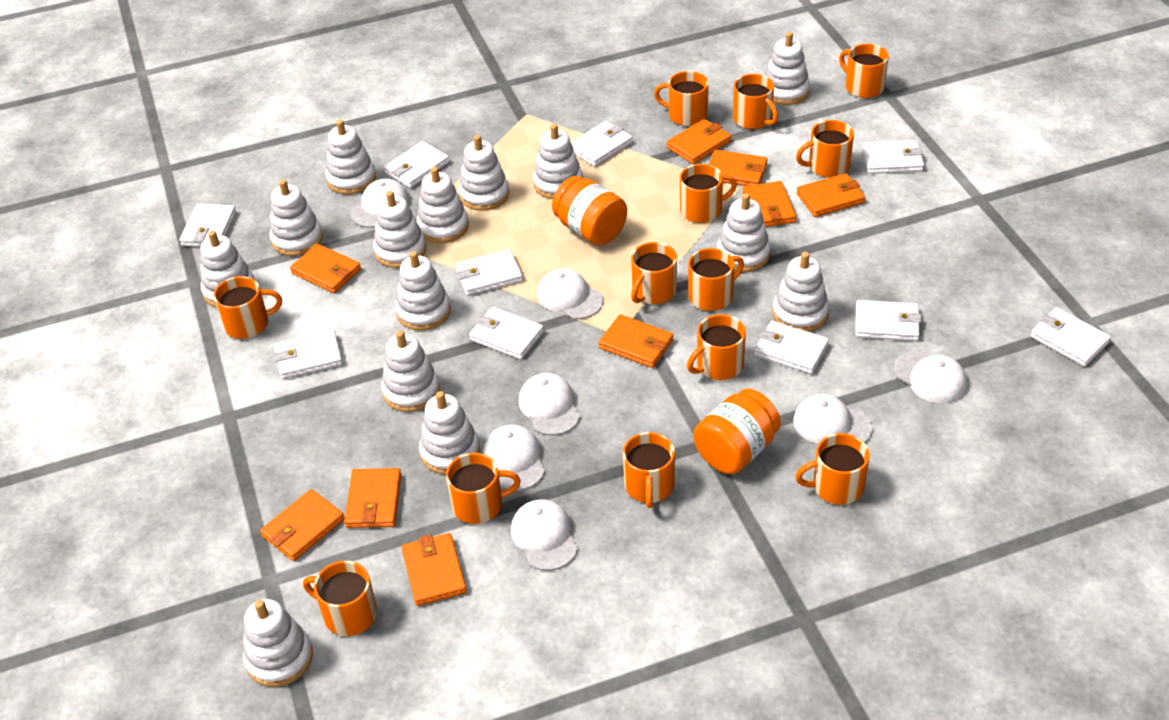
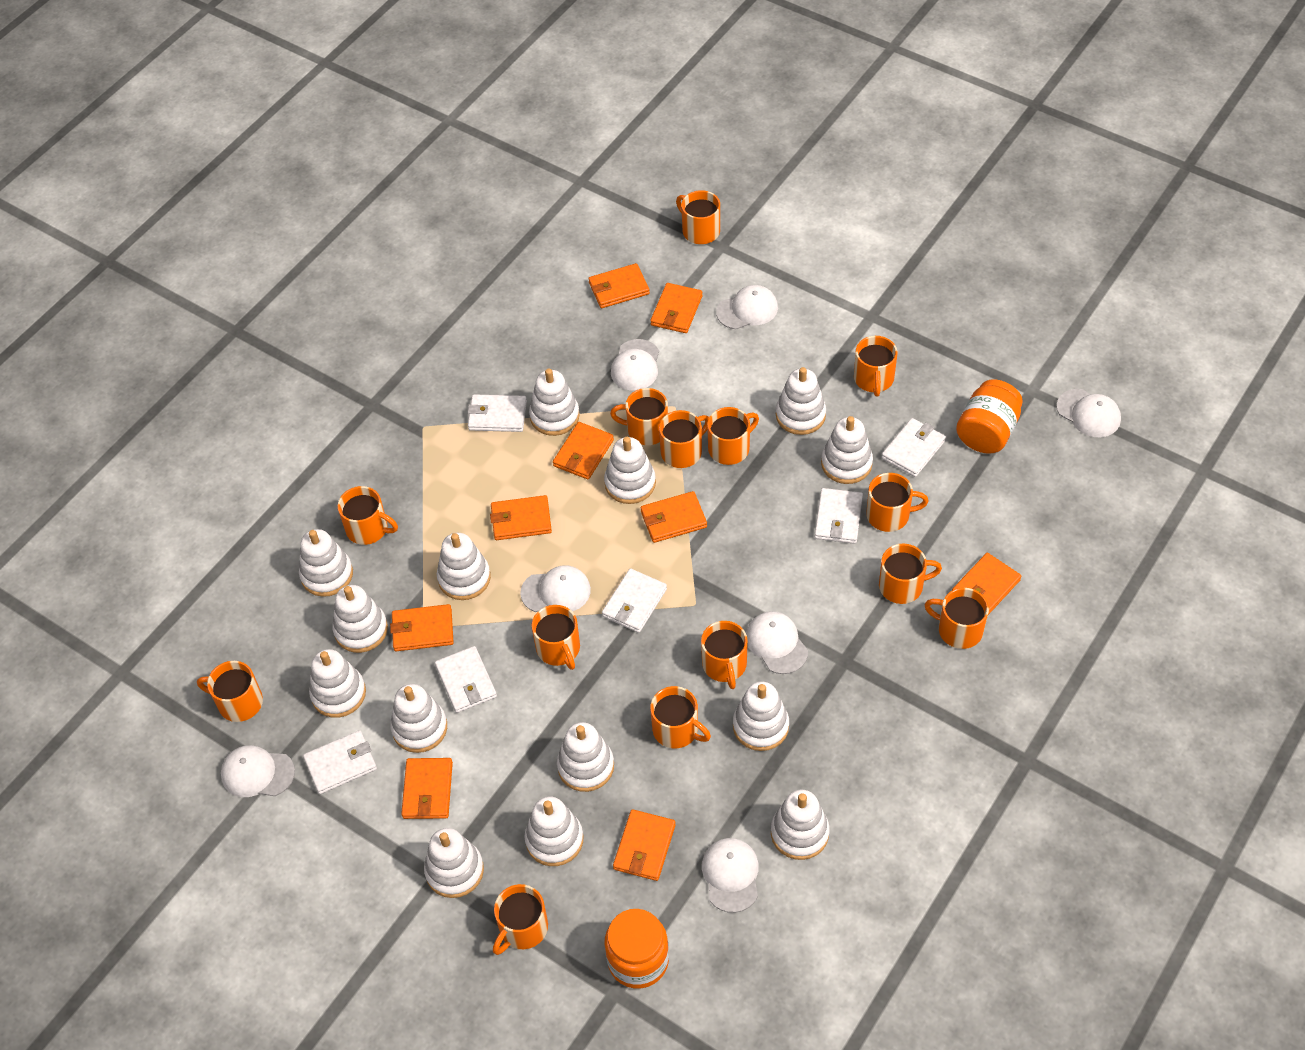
orange mug: 13 -> 14
white wallet: 10 -> 6

